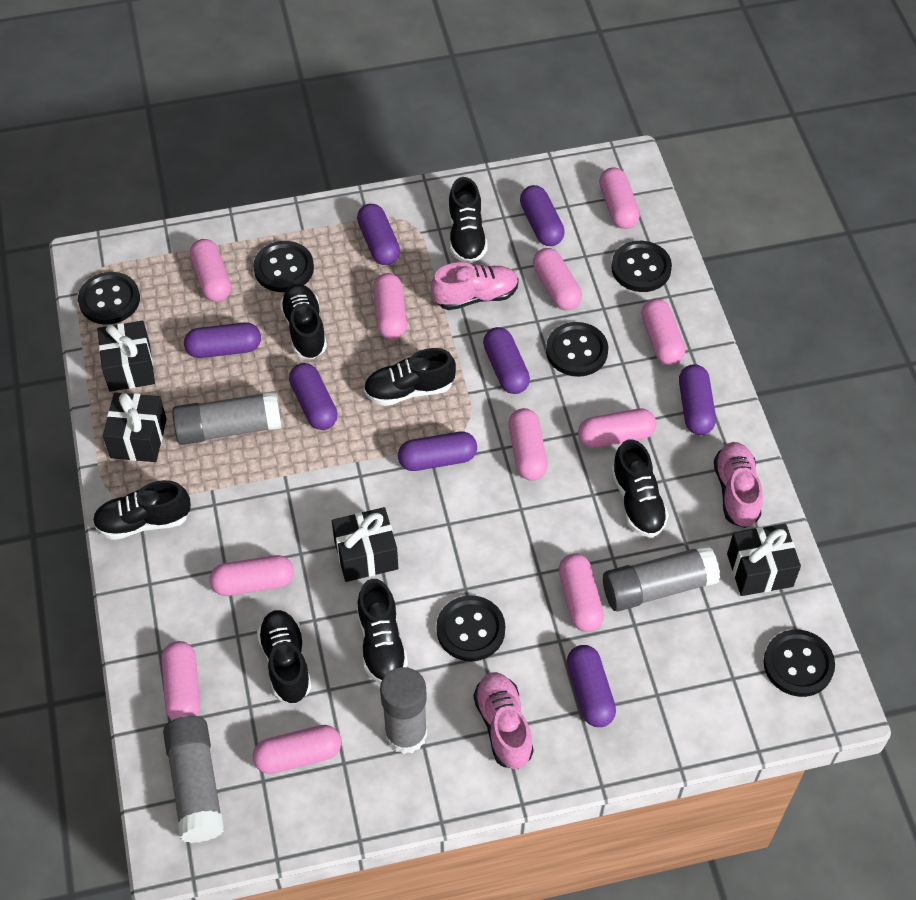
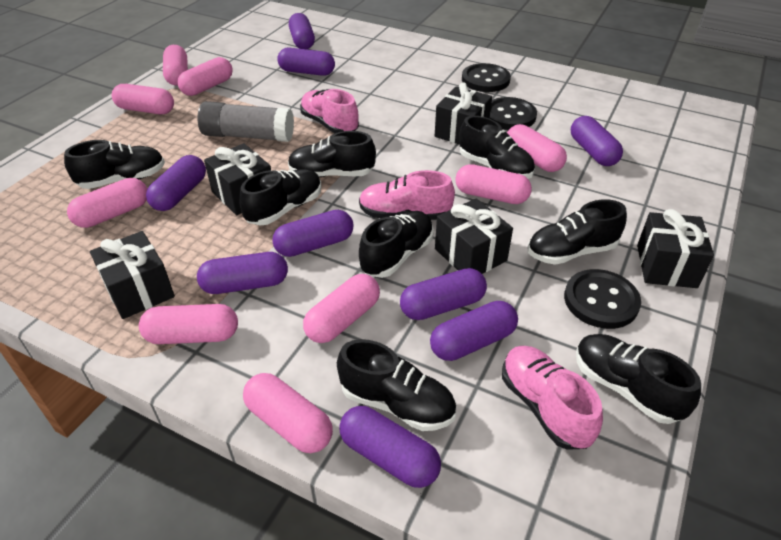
black button: 6 -> 3
black gift: 4 -> 5
black shoe: 7 -> 8
grey glue stick: 4 -> 1
pink capsule: 11 -> 9
purple capsule: 8 -> 9

